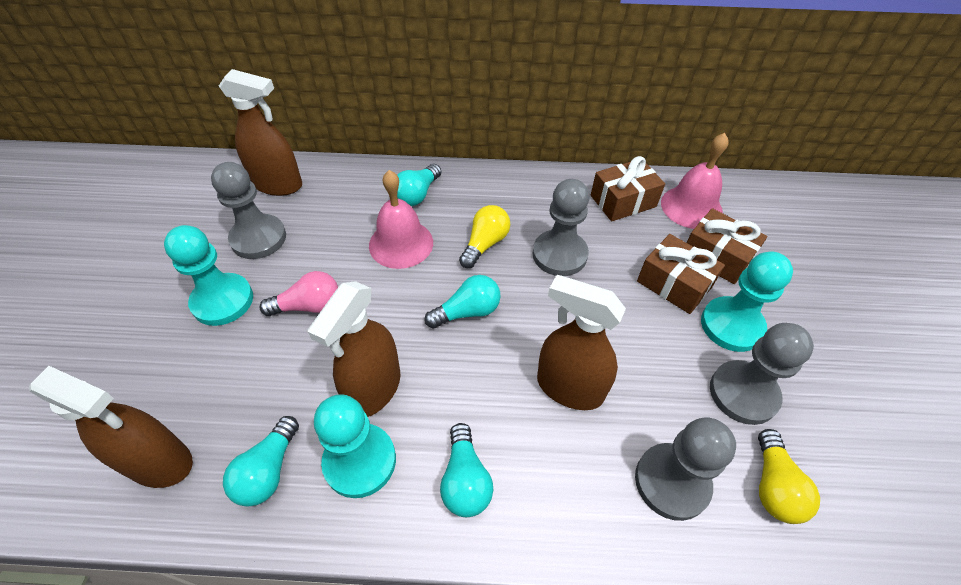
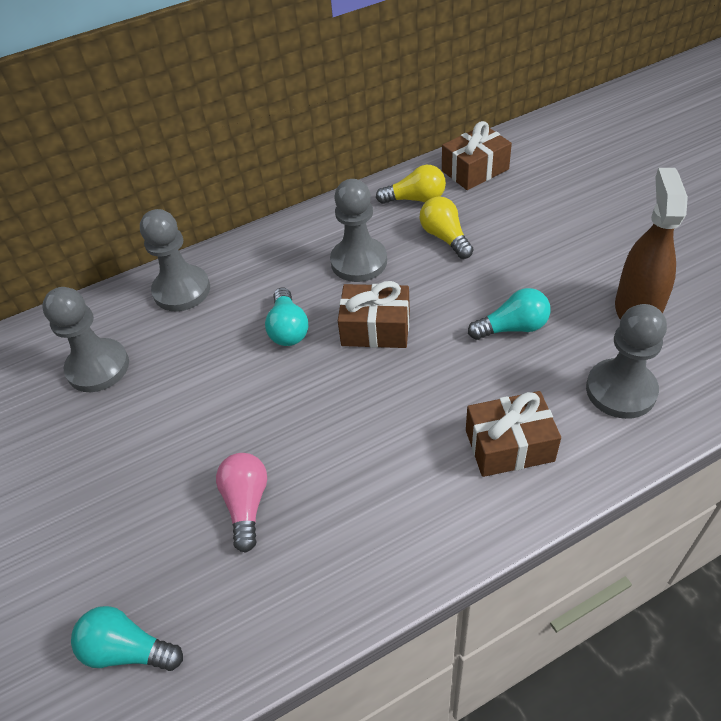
brown spray bottle: 4 -> 1
pink bell: 2 -> 0
turquoise light bulb: 4 -> 3
turquoise pawn: 3 -> 0

